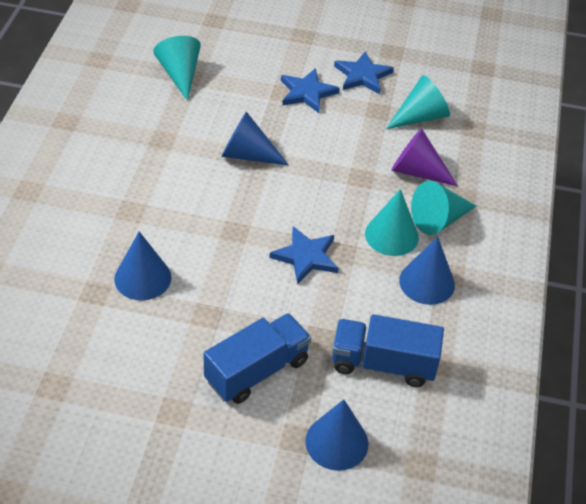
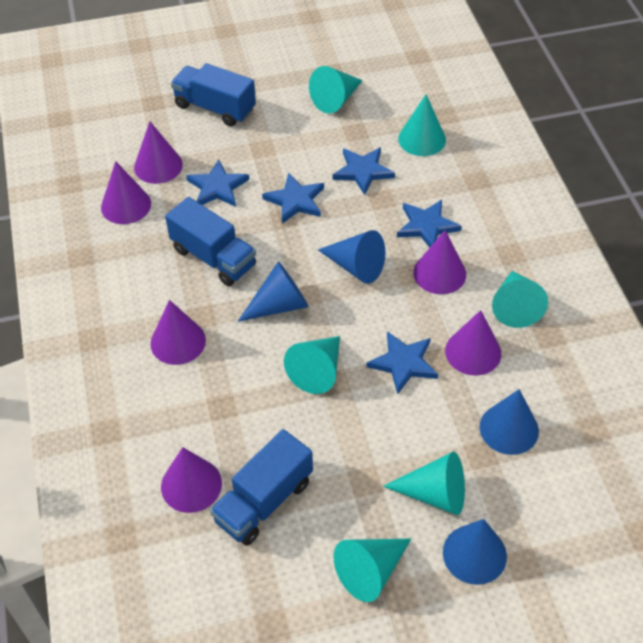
blue star: 3 -> 5
blue truck: 2 -> 3
purple cone: 1 -> 6
turquoise cone: 4 -> 6

